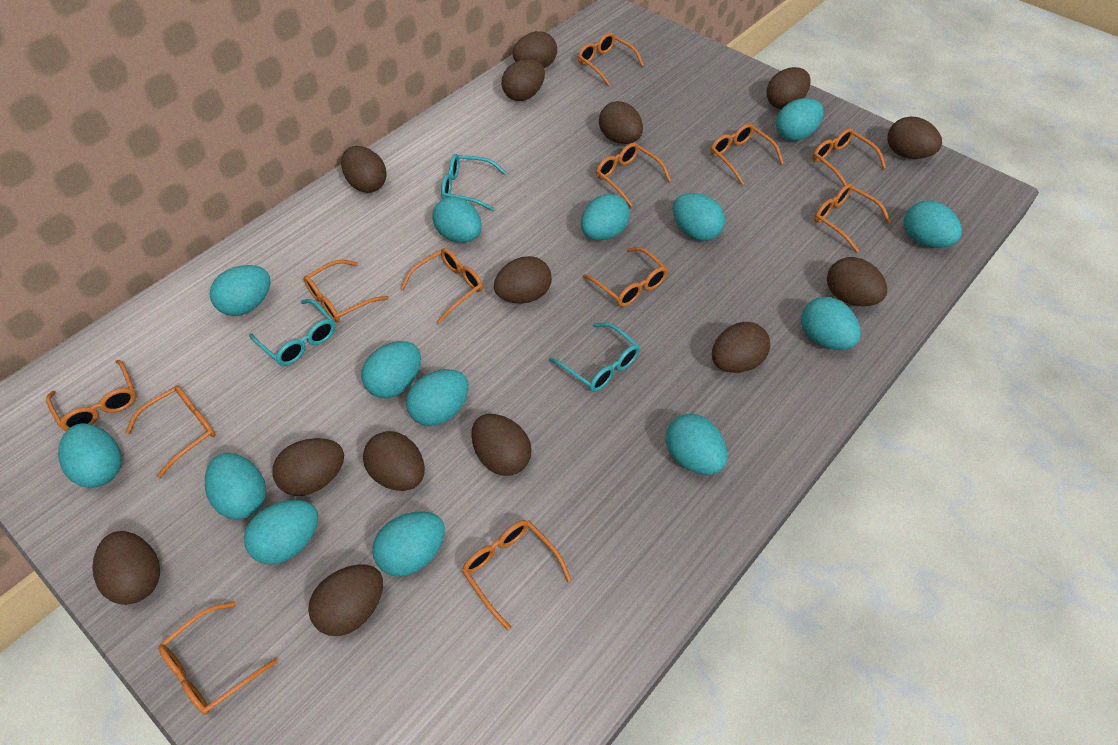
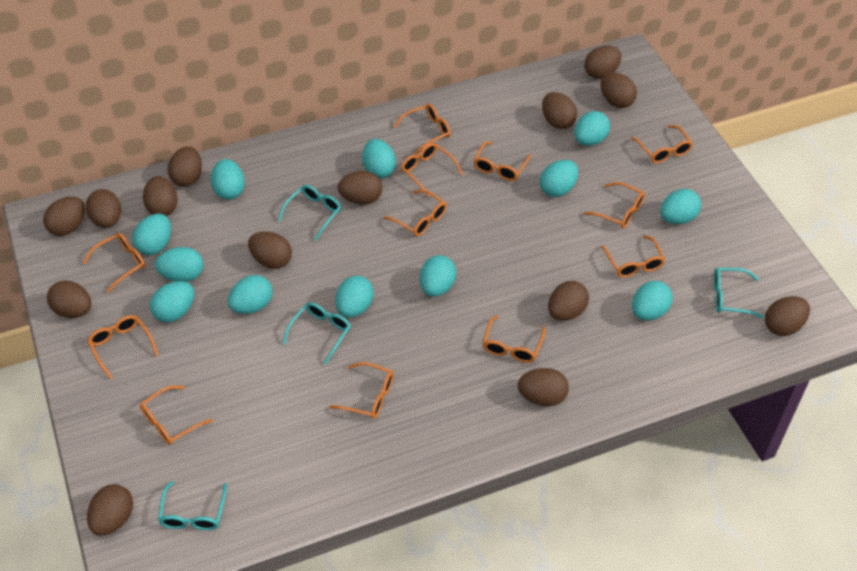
turquoise egg: 14 -> 12
turquoise glasses: 3 -> 4

